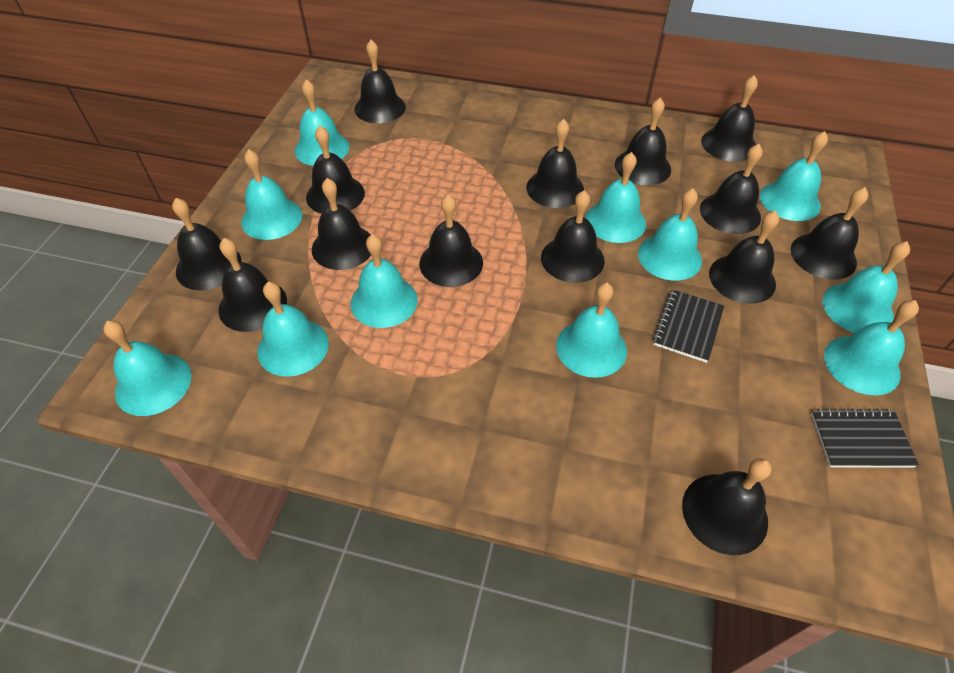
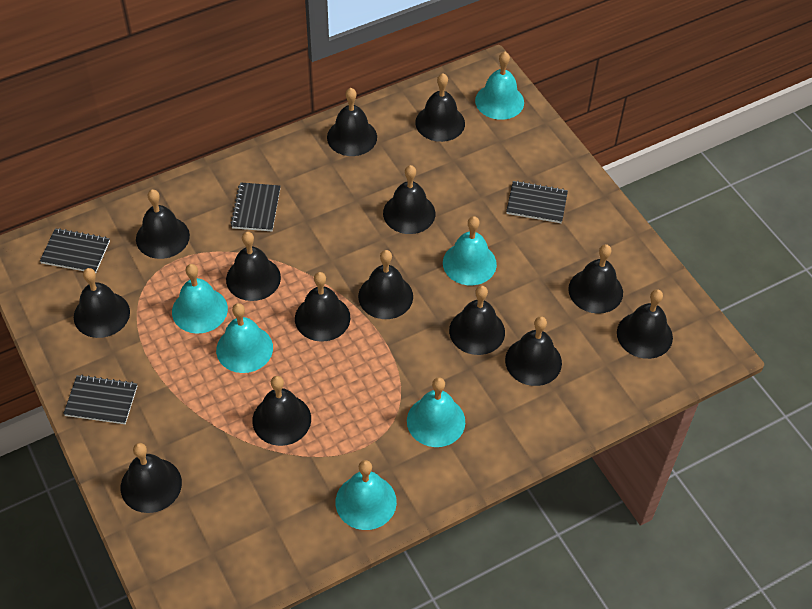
black notebook: 2 -> 4
turquoise bell: 11 -> 6

